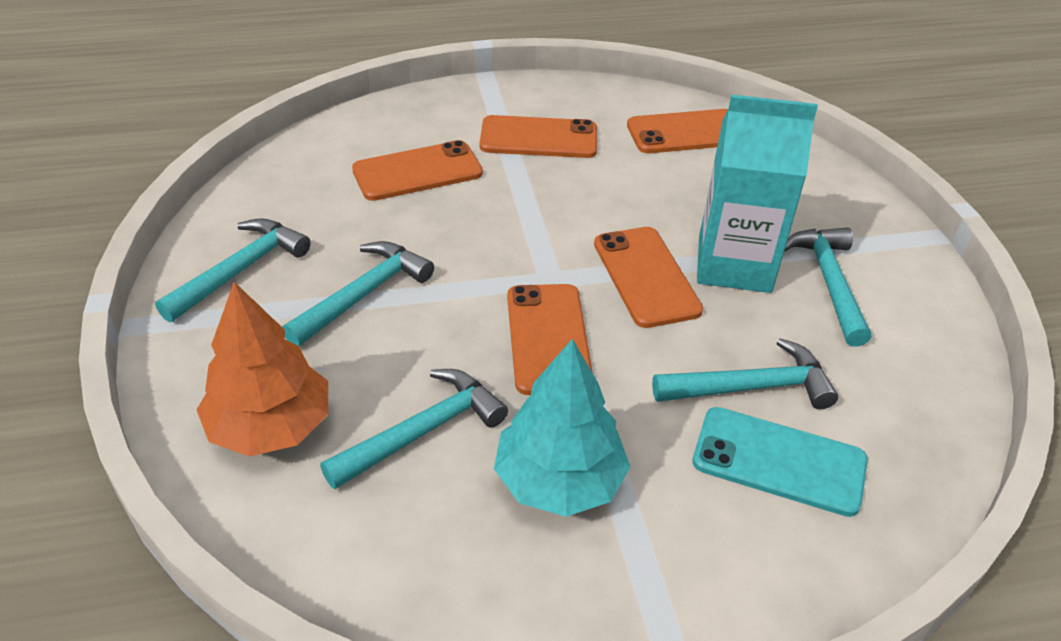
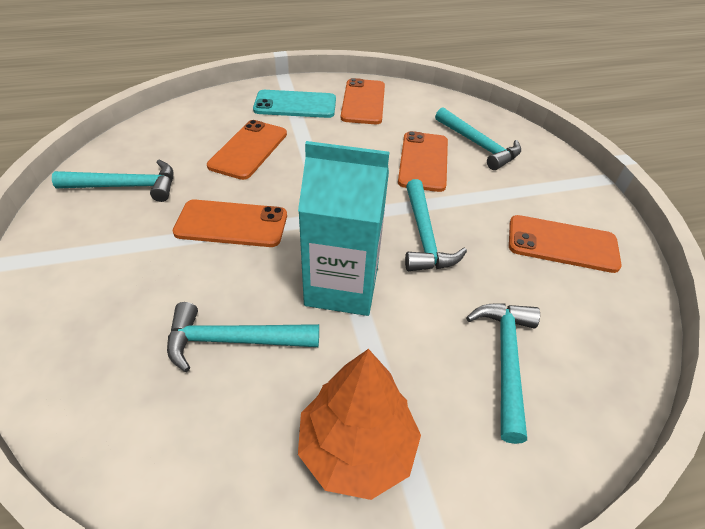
turquoise tree: 1 -> 0

